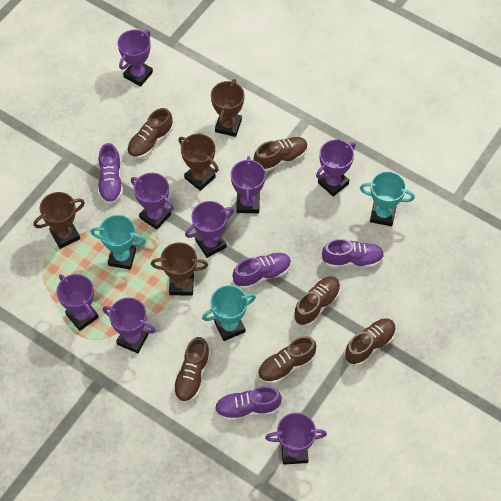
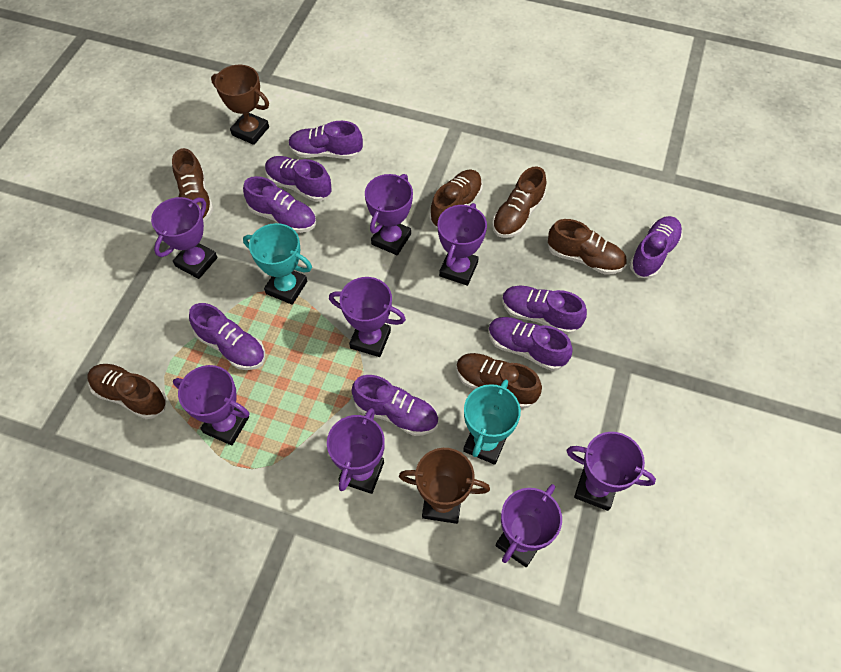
brown trophy: 4 -> 2
purple shoe: 4 -> 8
turquoise trophy: 3 -> 2

